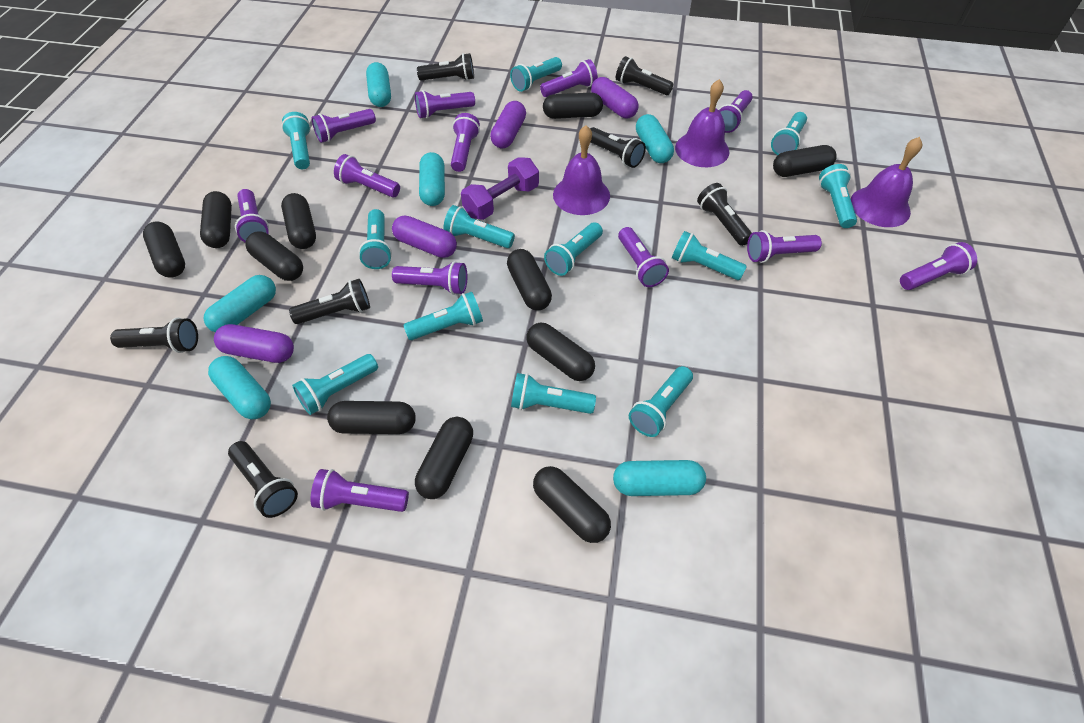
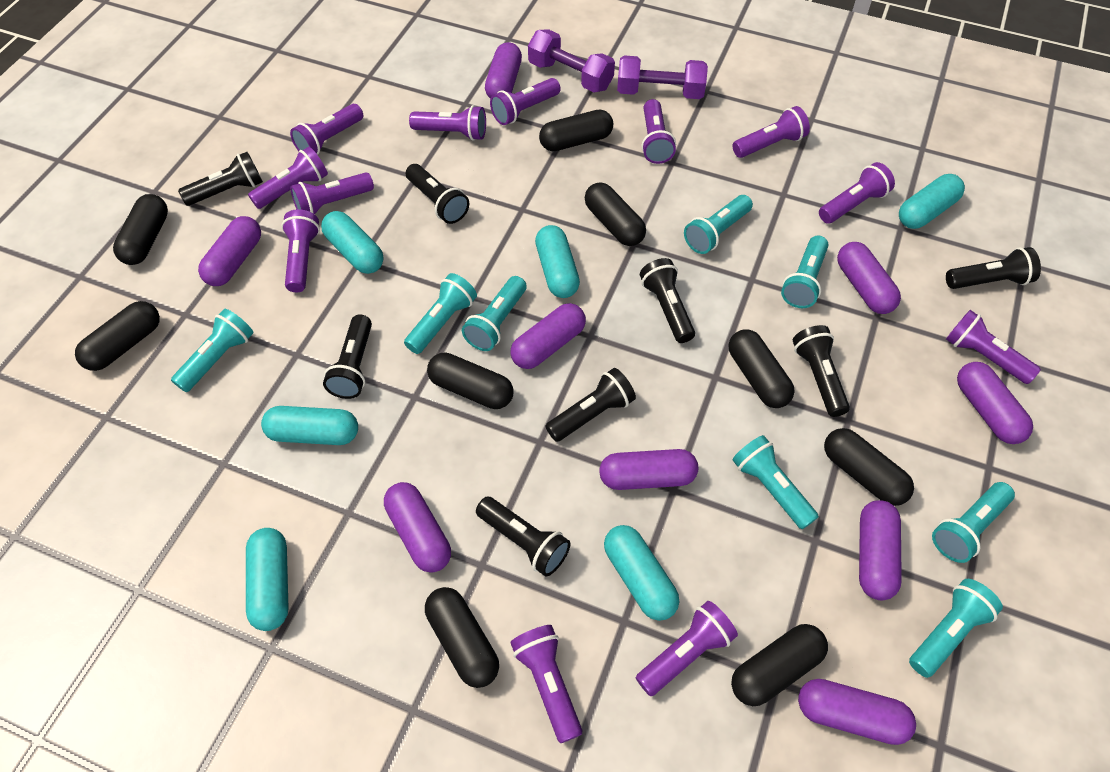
black capsule: 11 -> 9
black flashlight: 7 -> 8
purple bell: 3 -> 0
purple capsule: 4 -> 9
purple dumbbell: 1 -> 2
turquoise flashlight: 12 -> 8

